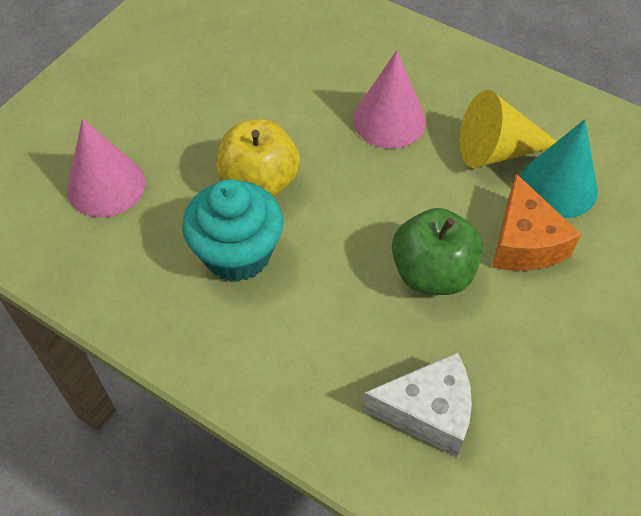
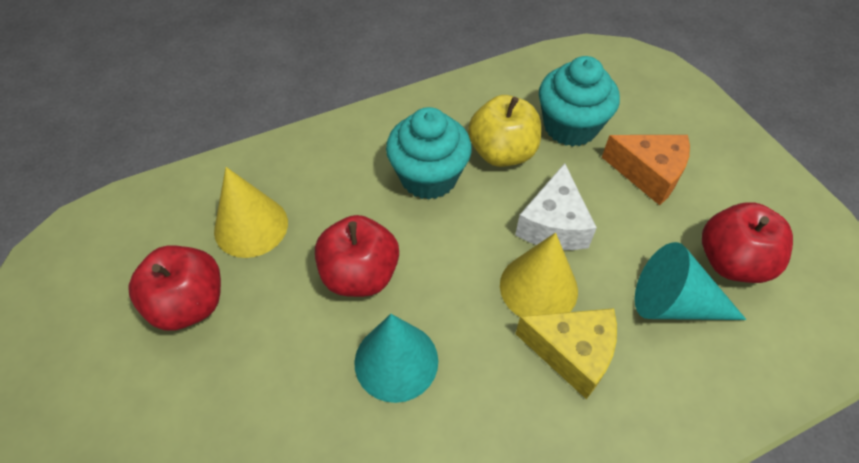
green apple: 1 -> 0
pink cone: 2 -> 0
red apple: 0 -> 3
turquoise cone: 1 -> 2
turquoise cupcake: 1 -> 2
yellow cheese: 0 -> 1
yellow cone: 1 -> 2

